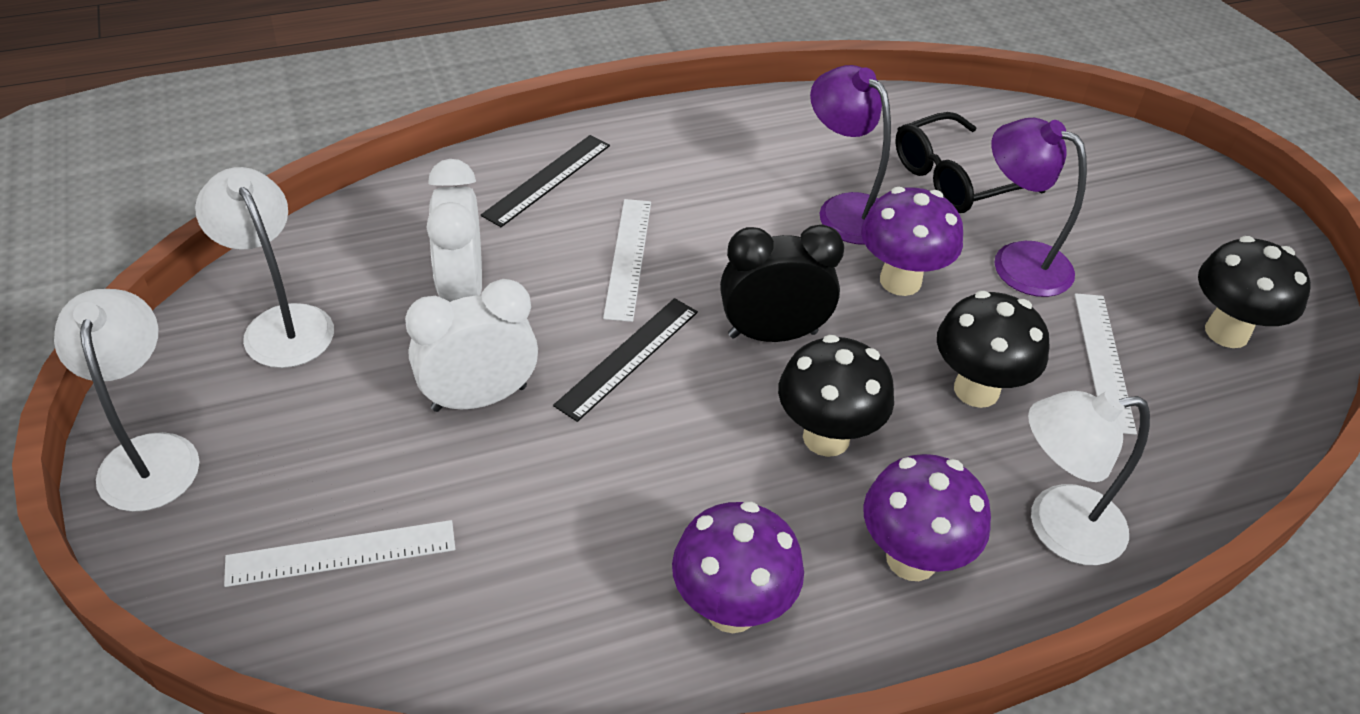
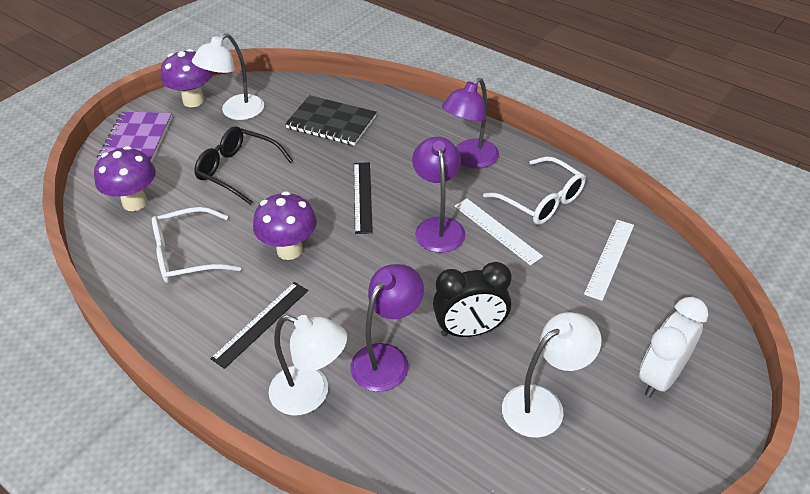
black mushroom: 3 -> 0
black notebook: 0 -> 1
purple lamp: 2 -> 3
purple notebook: 0 -> 1
white clock: 2 -> 1
white glasses: 0 -> 2
white ruler: 3 -> 2

